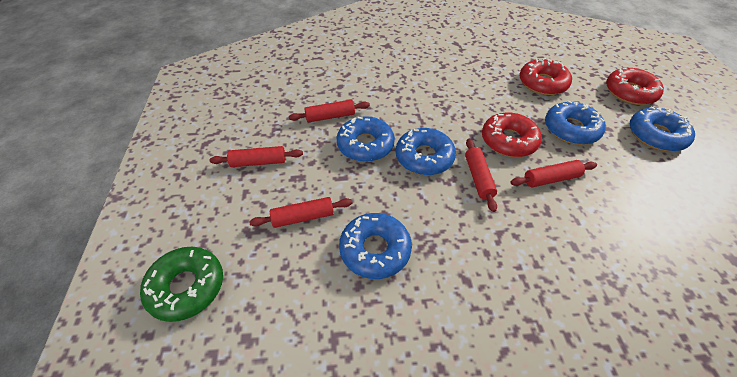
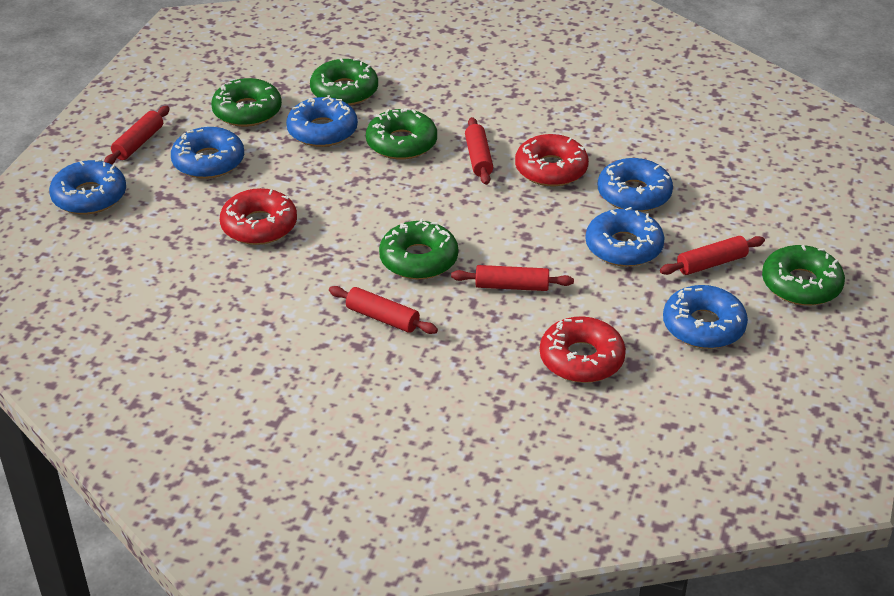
blue donut: 5 -> 6
green donut: 1 -> 5

